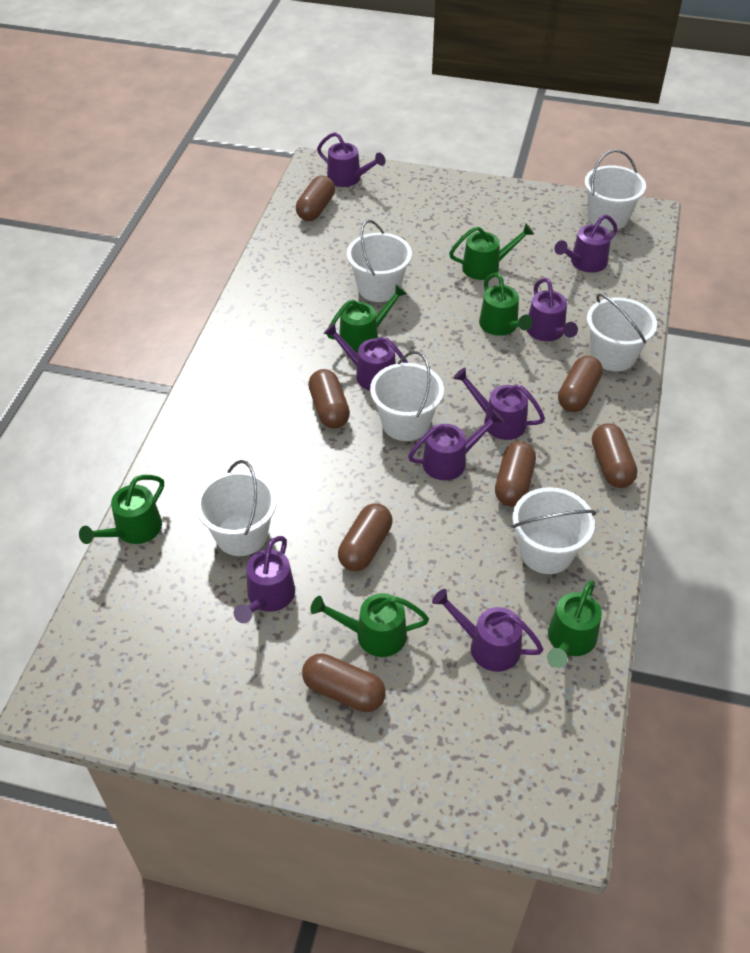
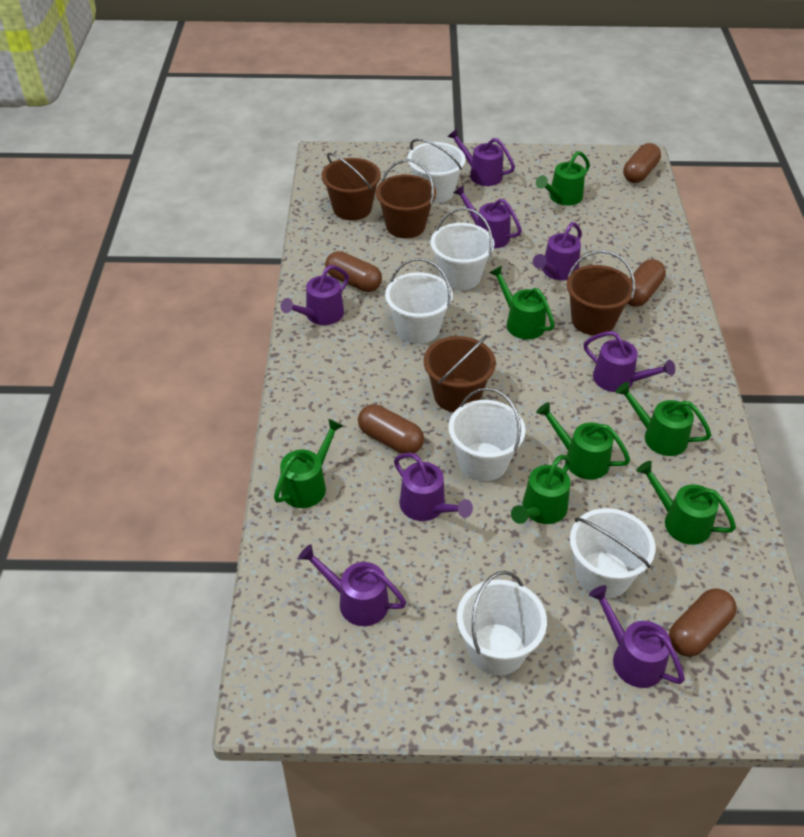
brown bucket: 0 -> 4
brown capsule: 7 -> 5
green watering can: 6 -> 7

